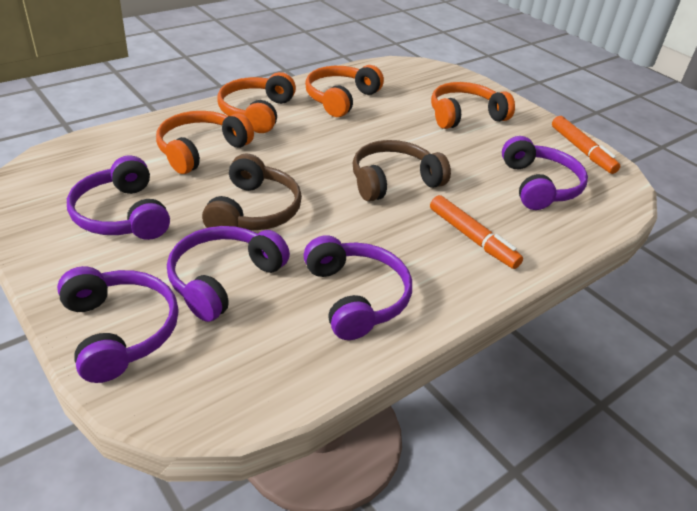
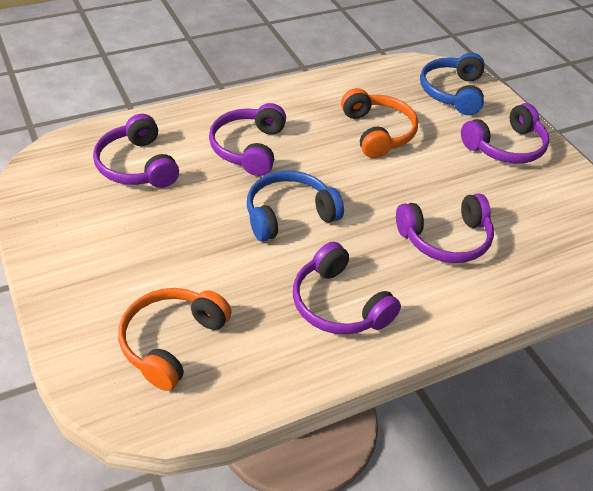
blue headphones: 0 -> 2
brown headphones: 2 -> 0
orange headphones: 4 -> 2
orange marker: 2 -> 0

